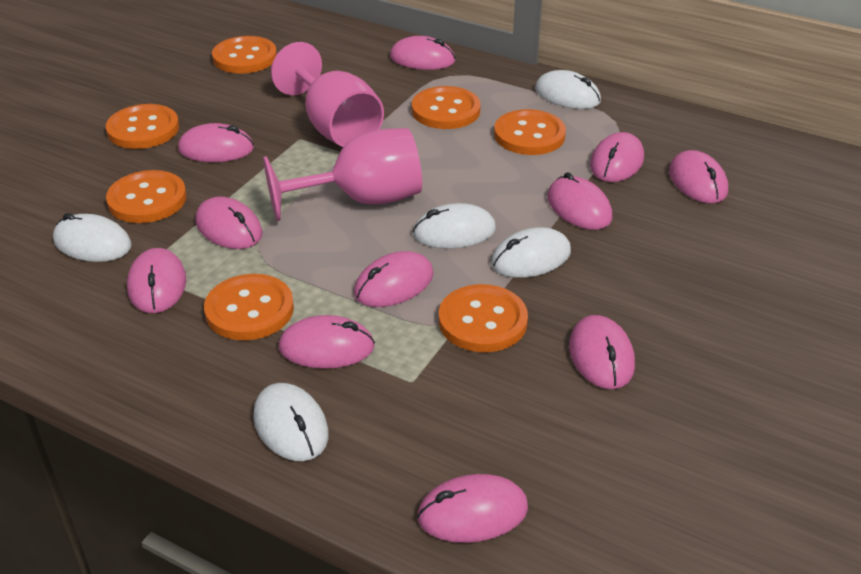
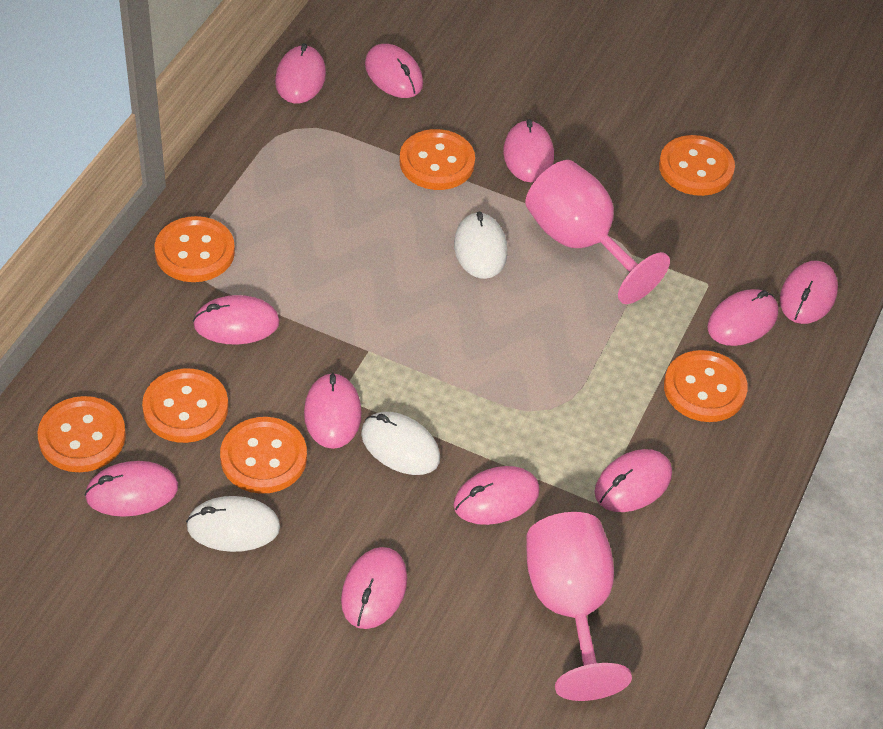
white mouse: 5 -> 3

